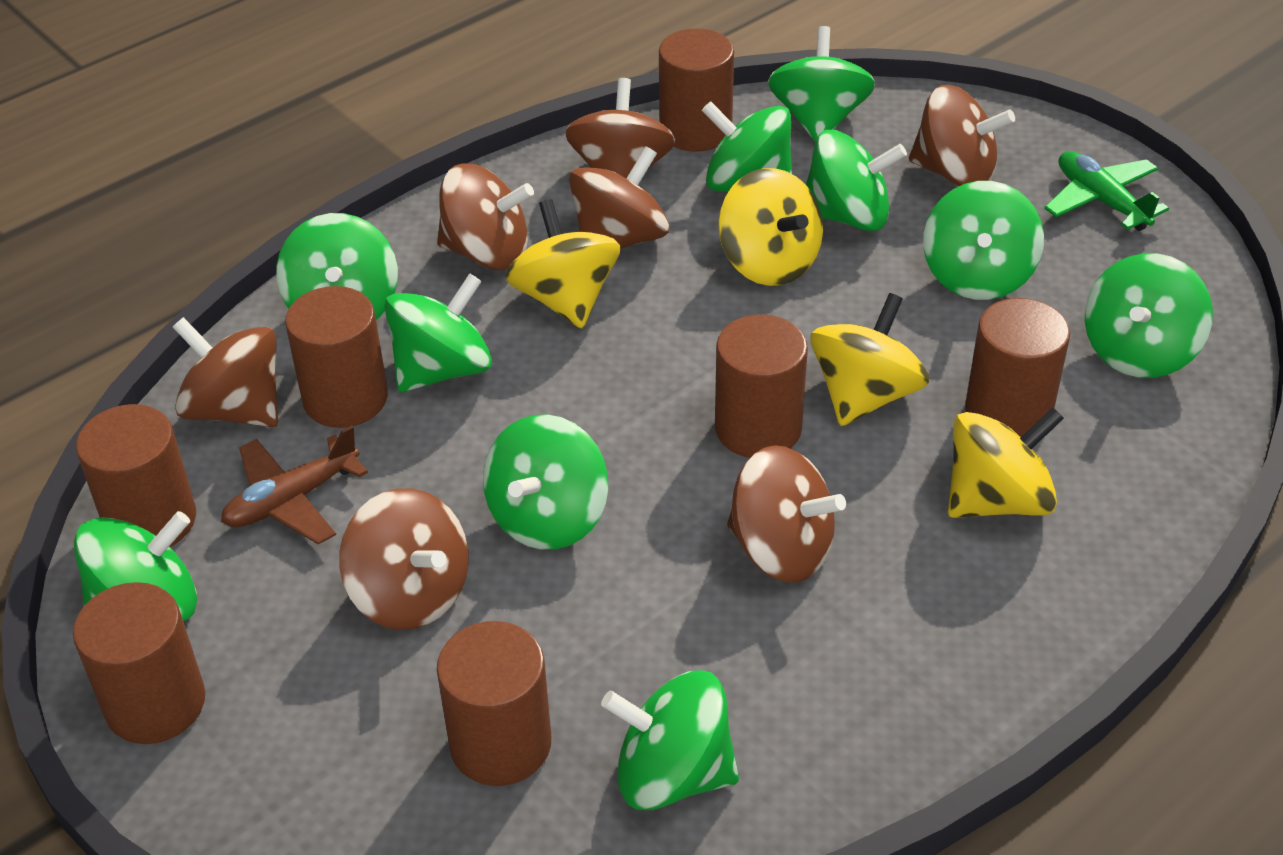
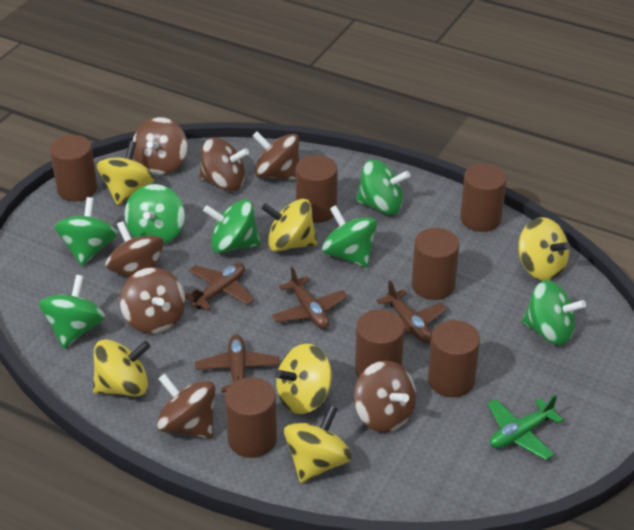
brown plane: 1 -> 4
green spinning top: 10 -> 7
yellow spinning top: 4 -> 6

